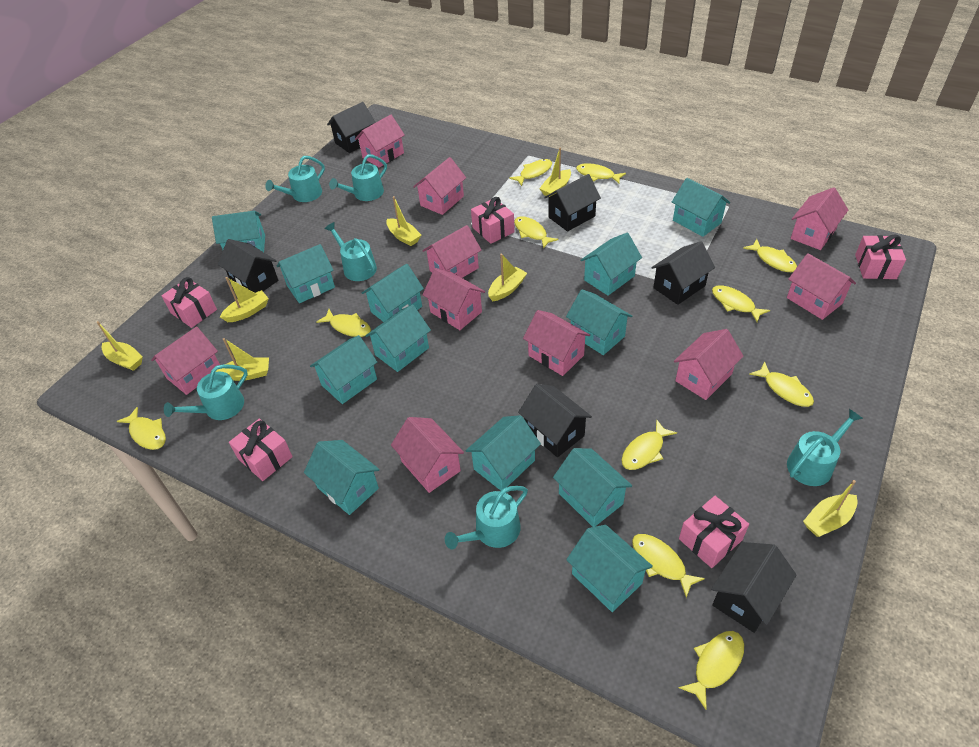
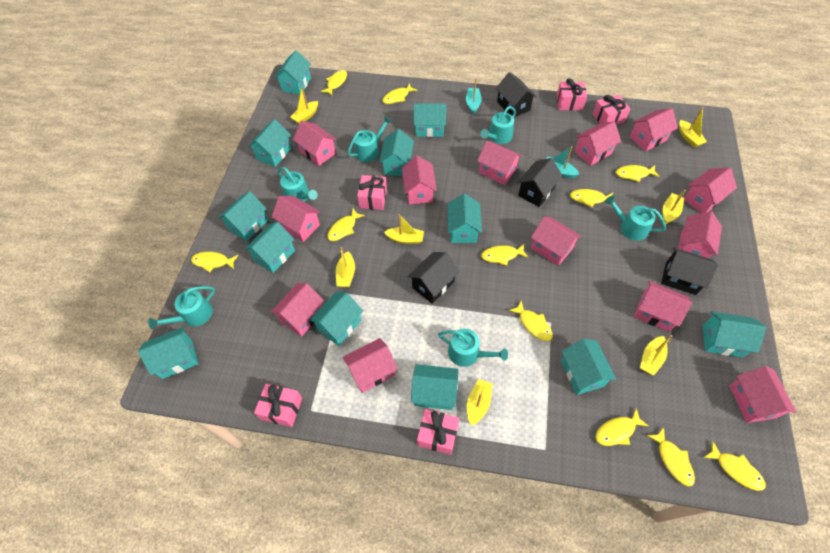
black house: 6 -> 4
pink house: 10 -> 13
turquoise boat: 0 -> 2

